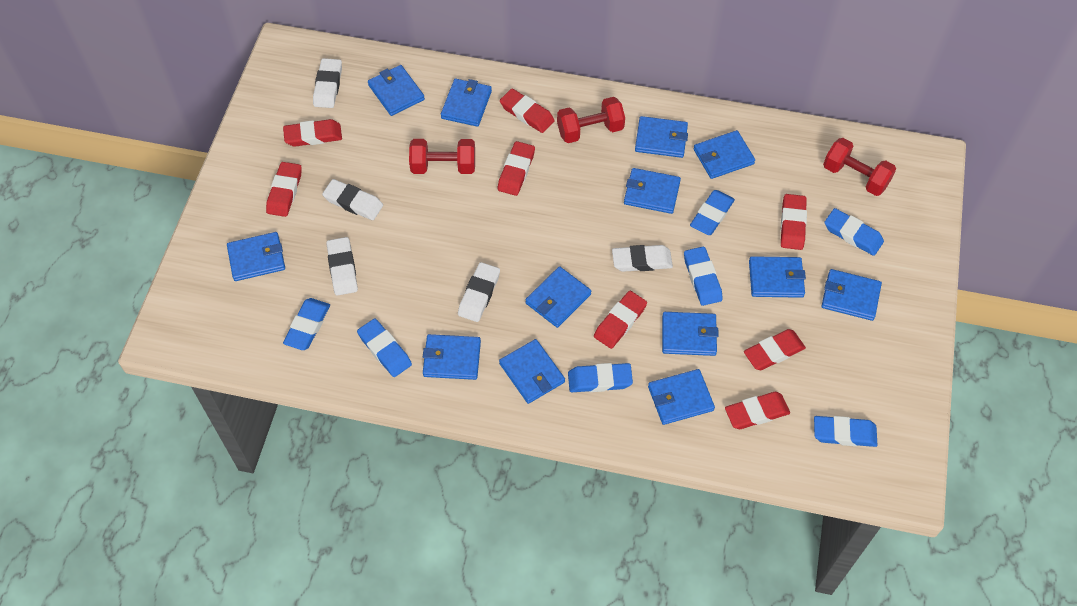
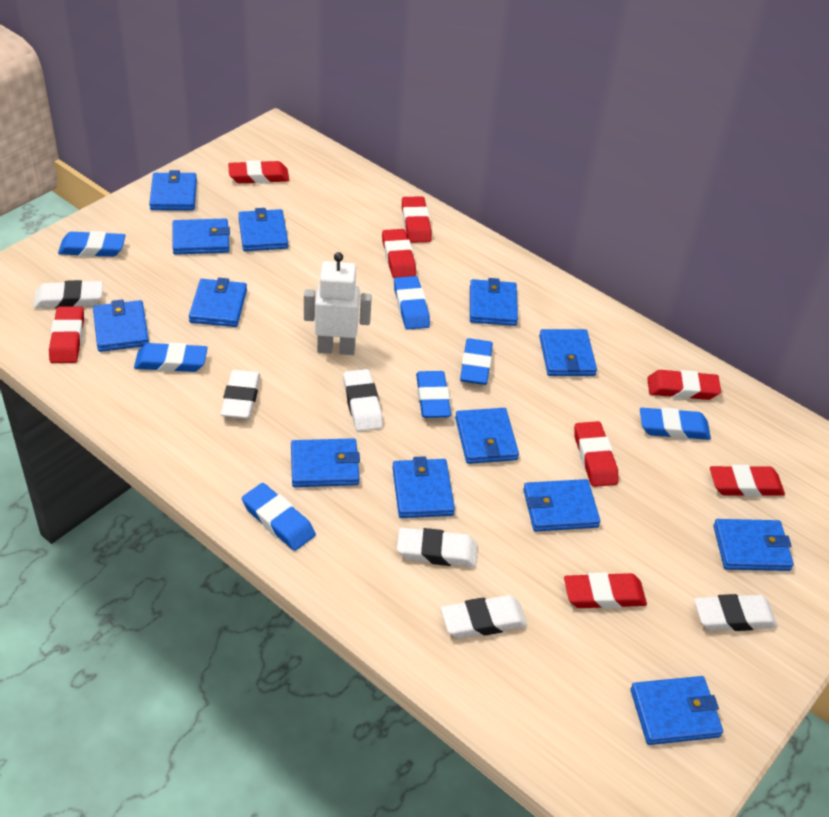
red dumbbell: 3 -> 0
white eraser: 5 -> 6
white robot: 0 -> 1

